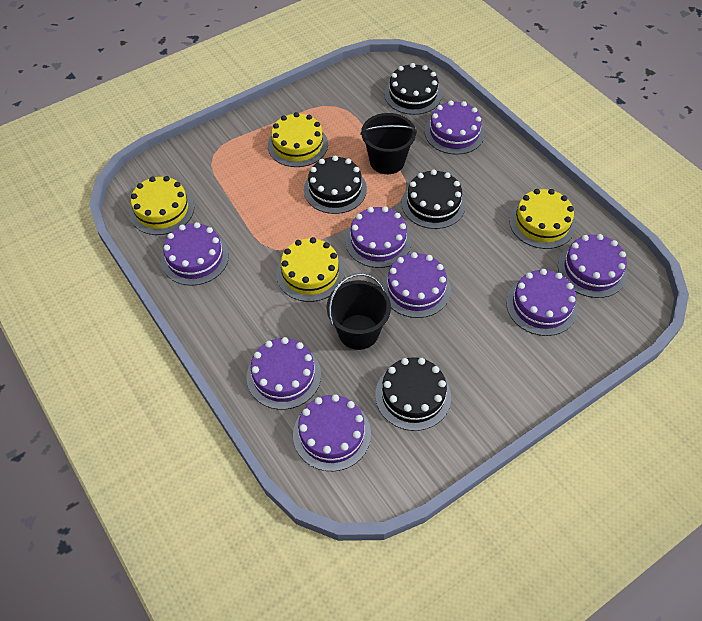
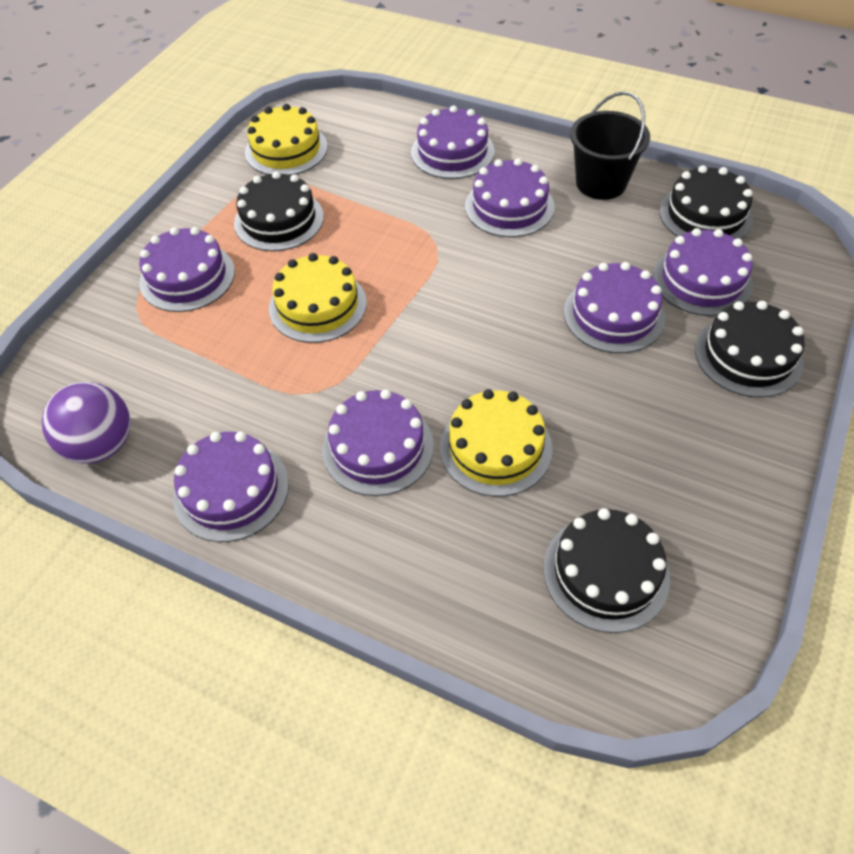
black bucket: 2 -> 1
purple ball: 0 -> 1
purple cake: 8 -> 7
yellow cake: 4 -> 3

